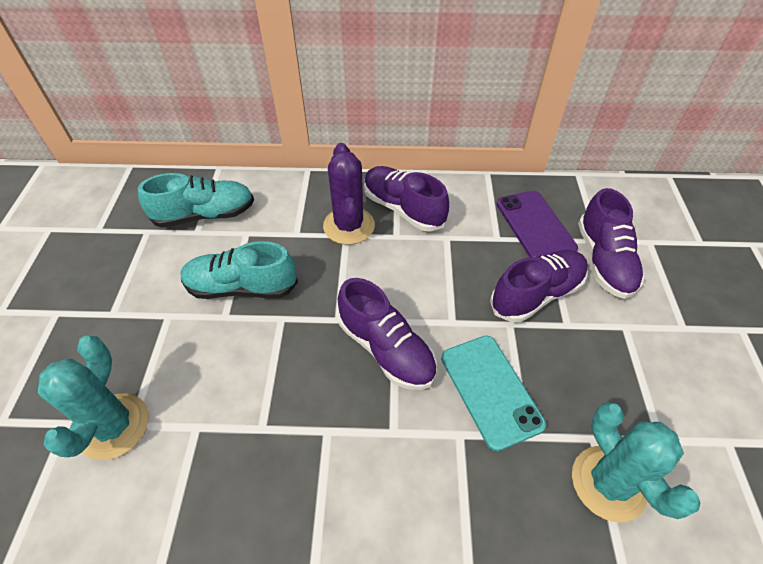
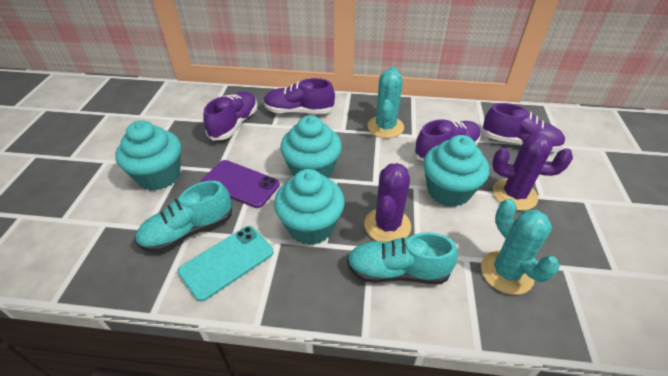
purple cactus: 1 -> 2
turquoise cupcake: 0 -> 4

